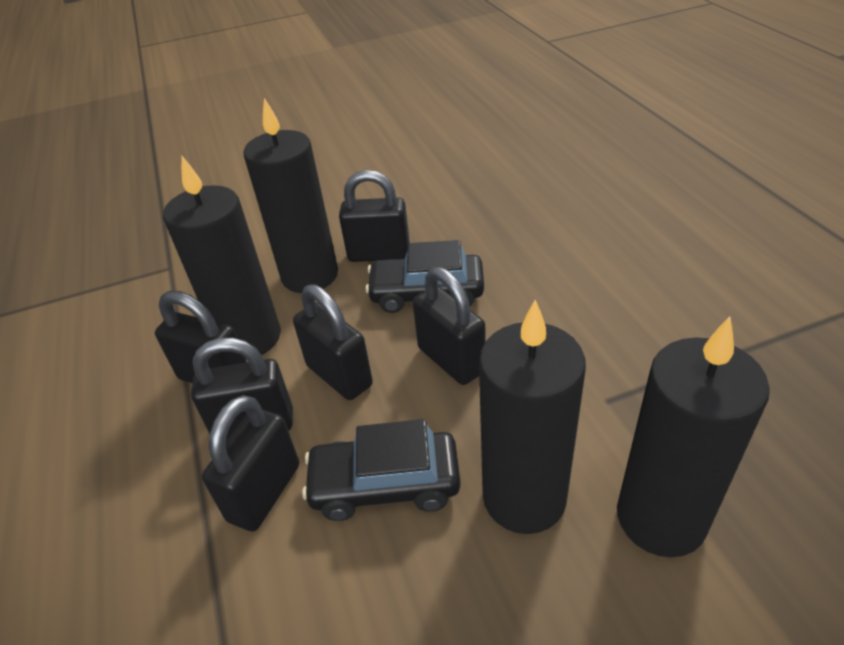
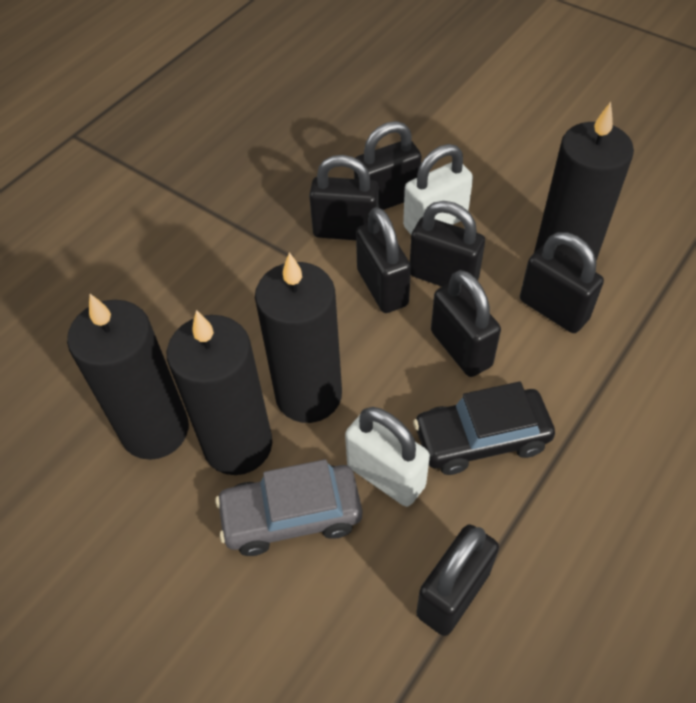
black car: 2 -> 1
black padlock: 6 -> 7
grey car: 0 -> 1
white padlock: 0 -> 2

